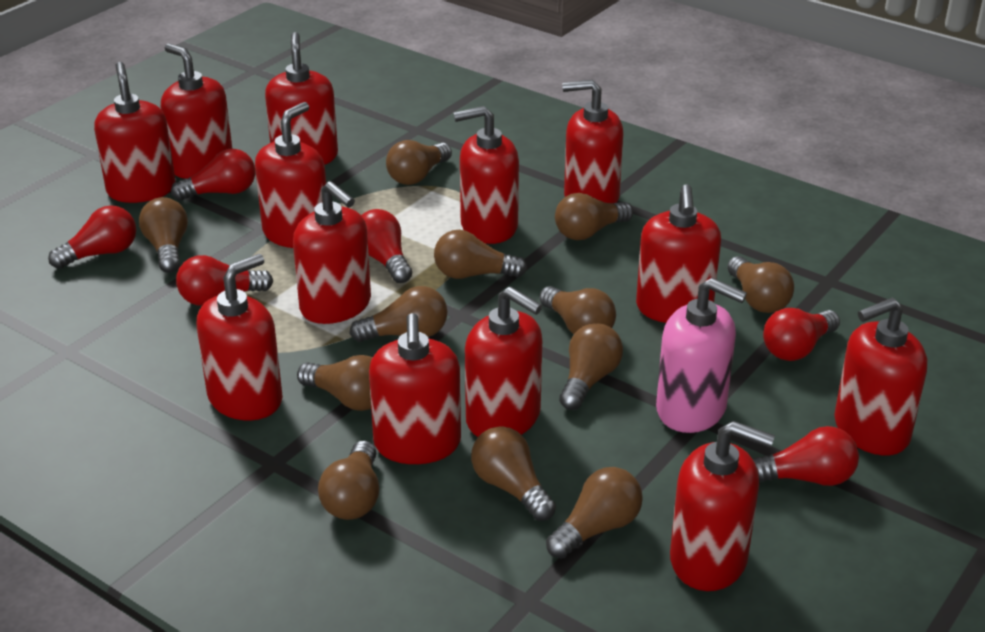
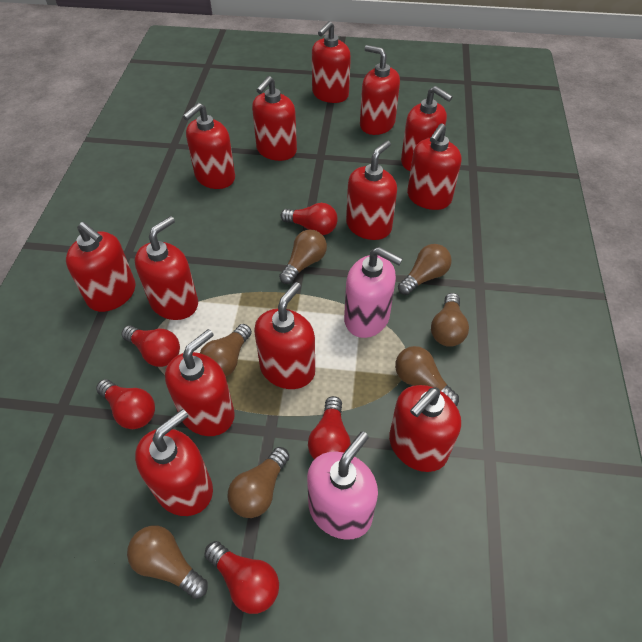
brown light bulb: 12 -> 7
pink soap dispenser: 1 -> 2
red light bulb: 6 -> 5

